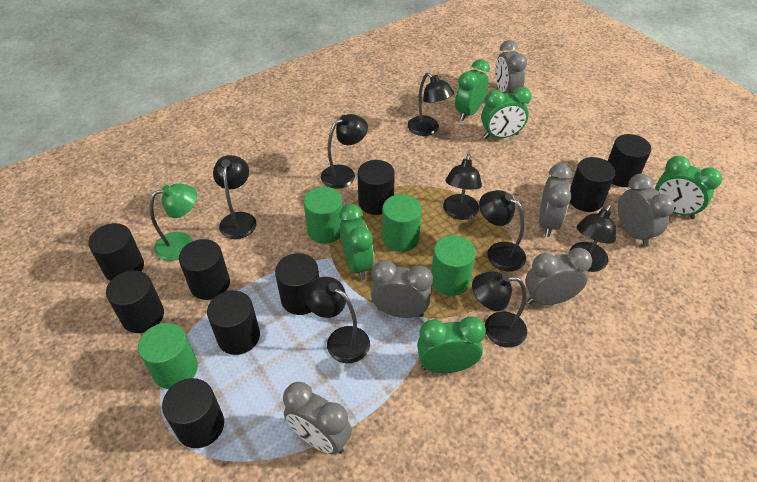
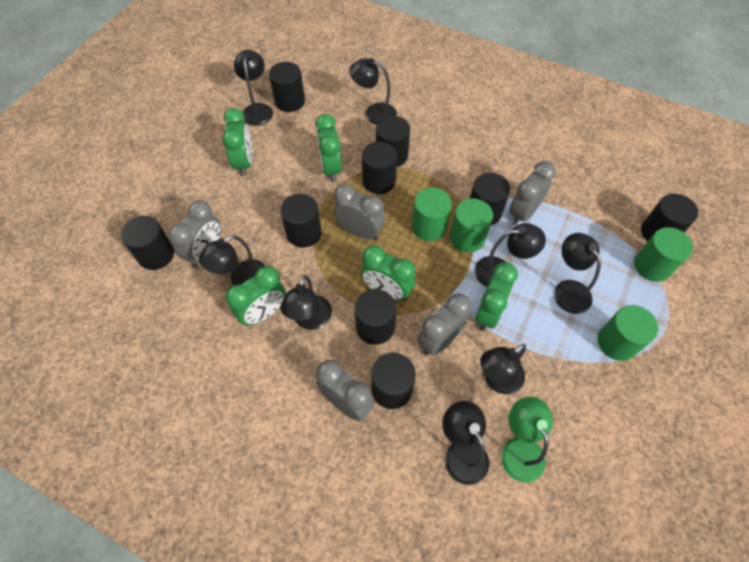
grey clock: 6 -> 5

